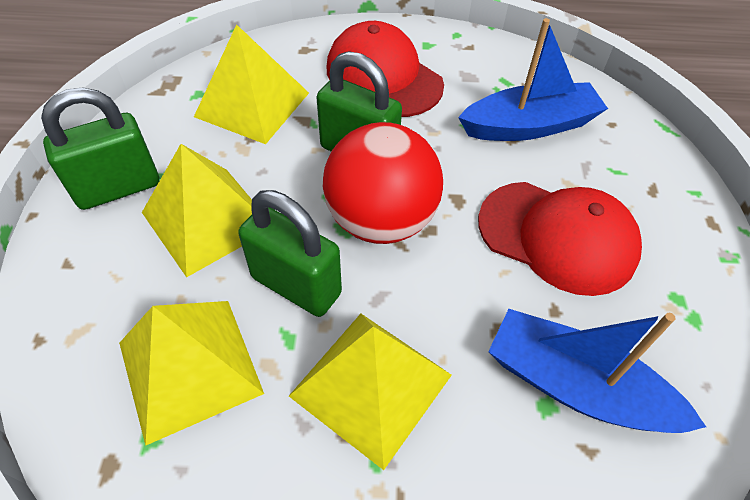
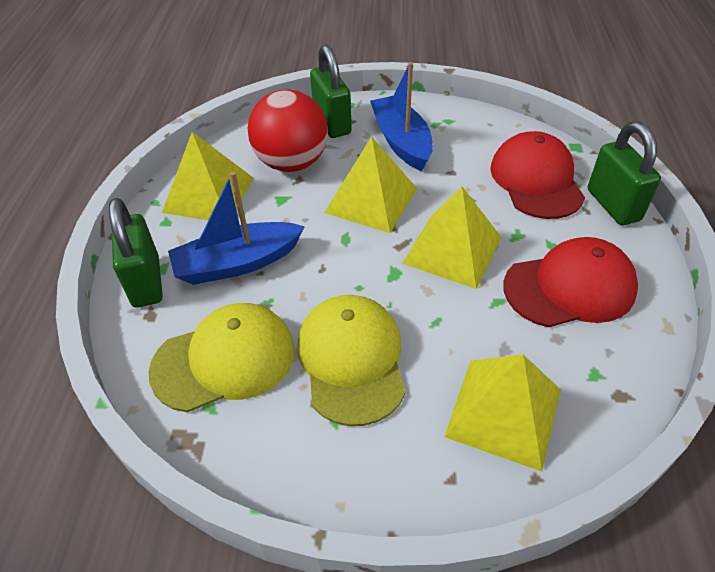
yellow cap: 0 -> 2

